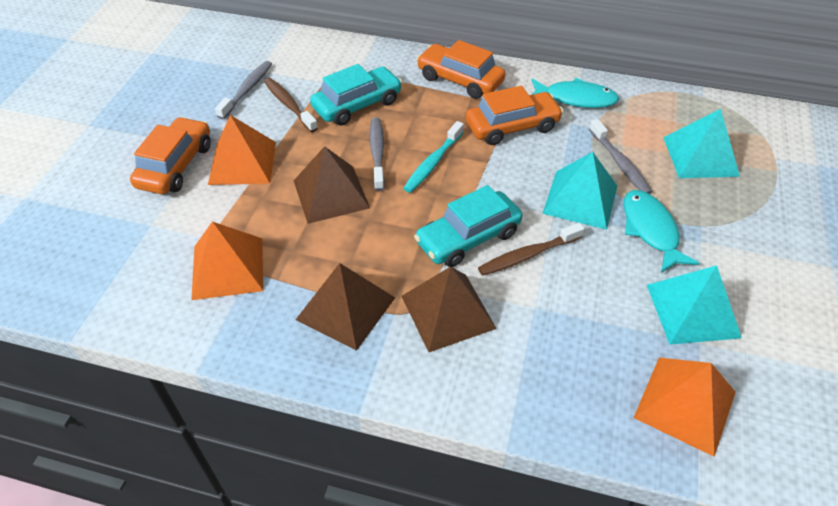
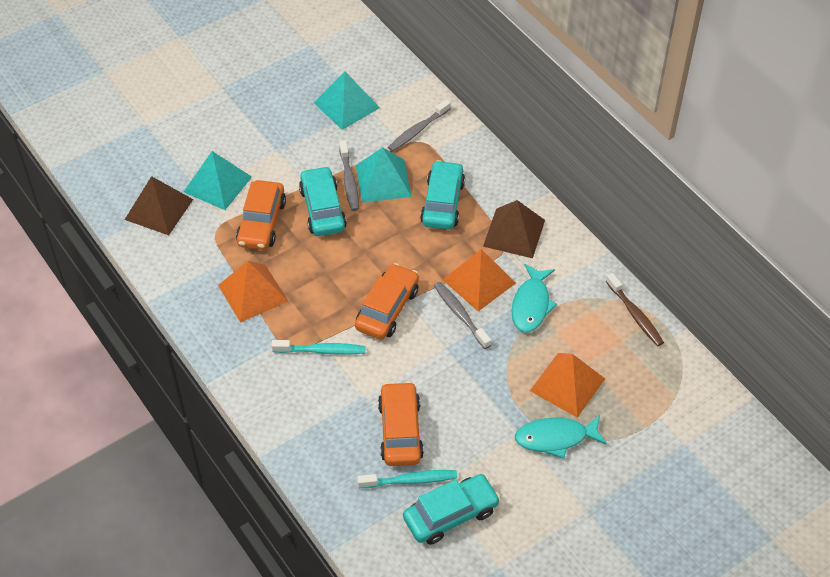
brown pyramid: 3 -> 2
brown toothbrush: 2 -> 1
turquoise car: 2 -> 3
turquoise toothbrush: 1 -> 2

